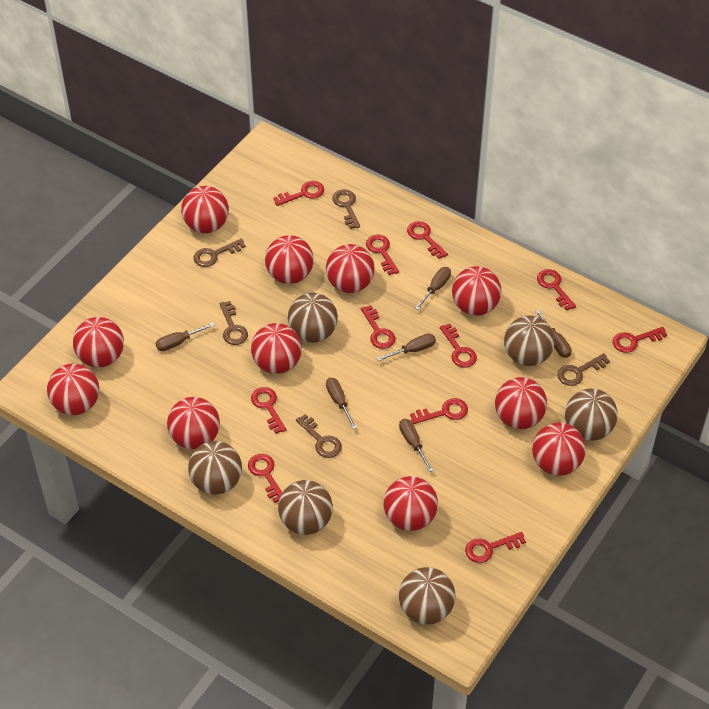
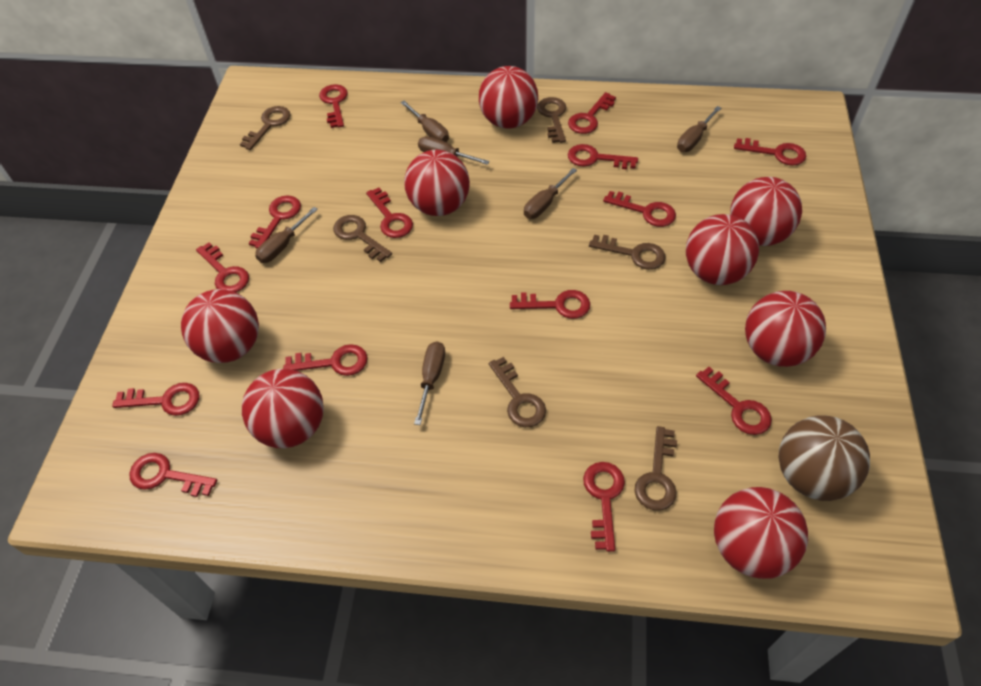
brown ball: 6 -> 1
brown key: 5 -> 6
red ball: 11 -> 8
red key: 11 -> 14

